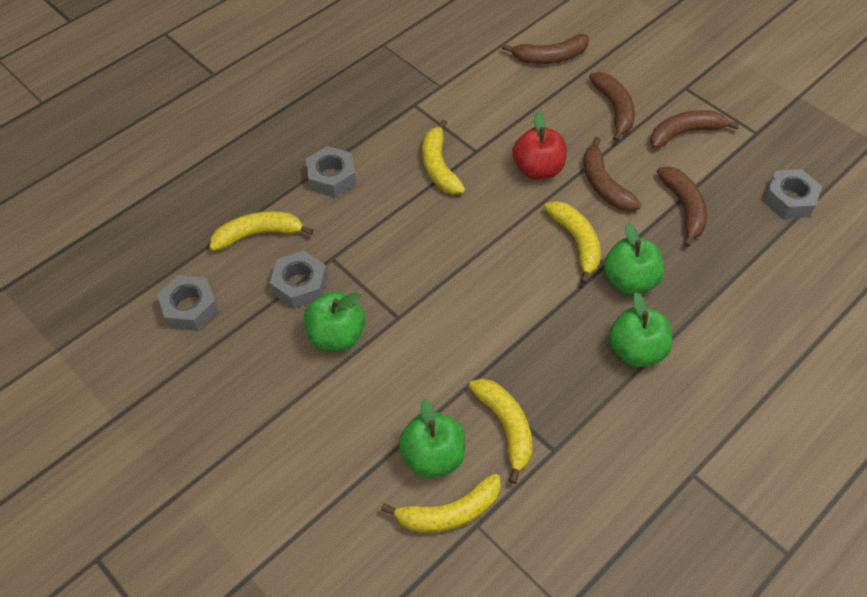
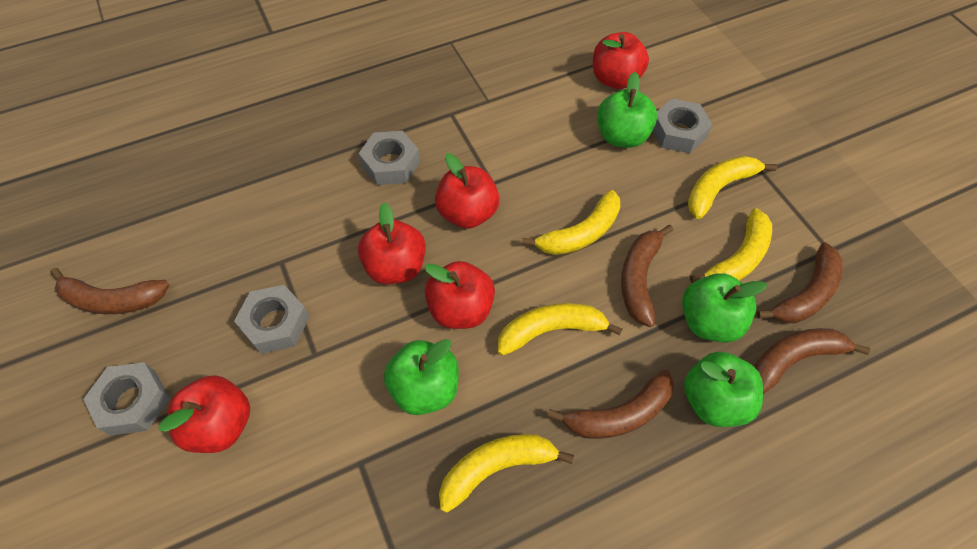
red apple: 1 -> 5

